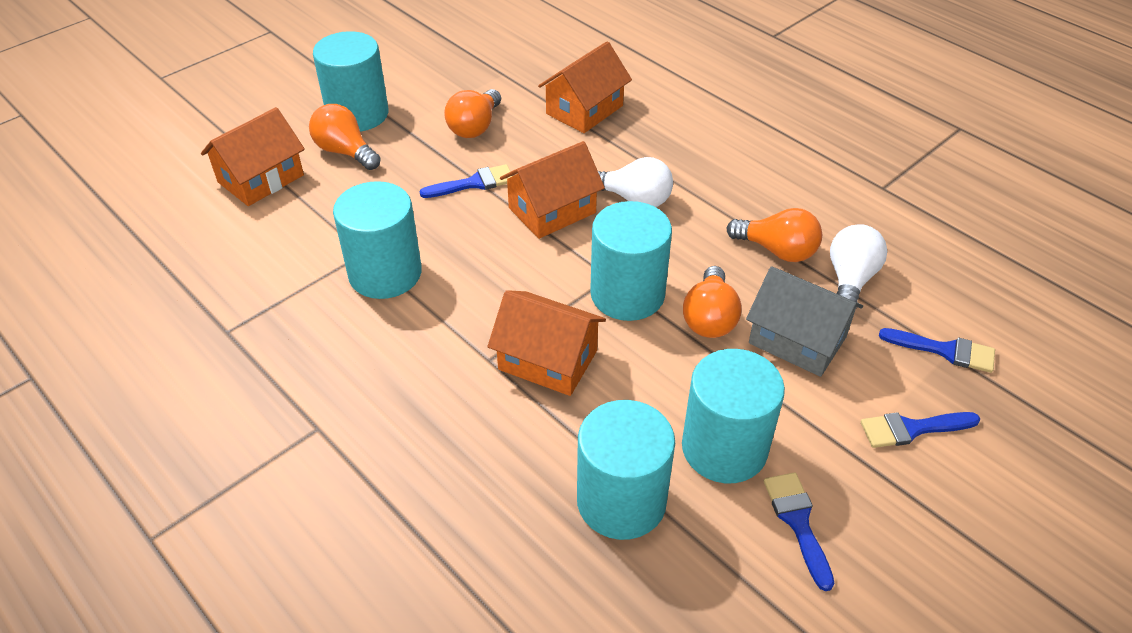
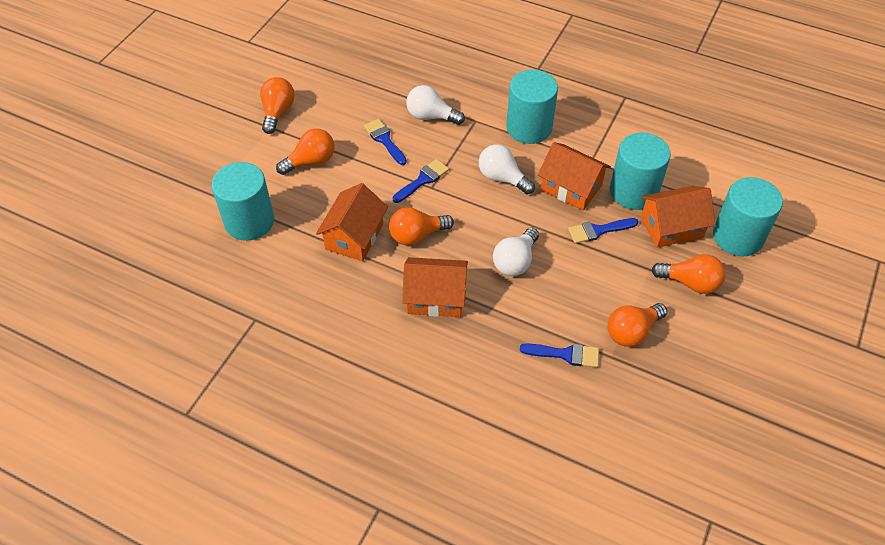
grey house: 1 -> 0
orange light bulb: 4 -> 5
turquoise cylinder: 5 -> 4
white light bulb: 2 -> 3

